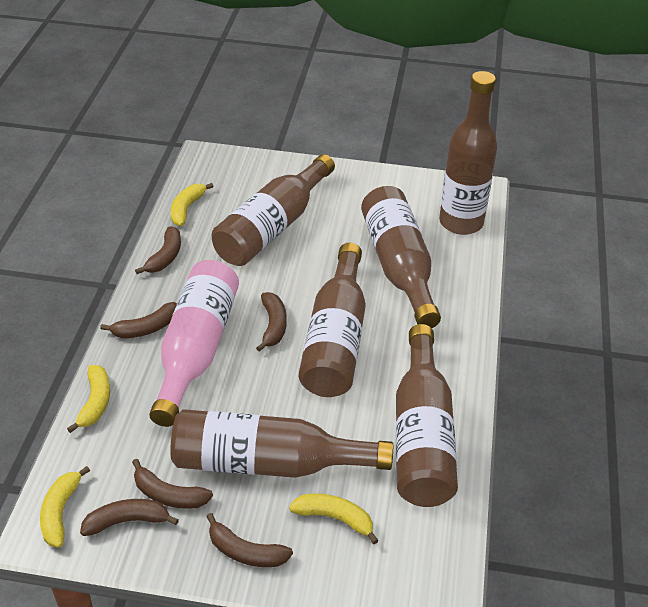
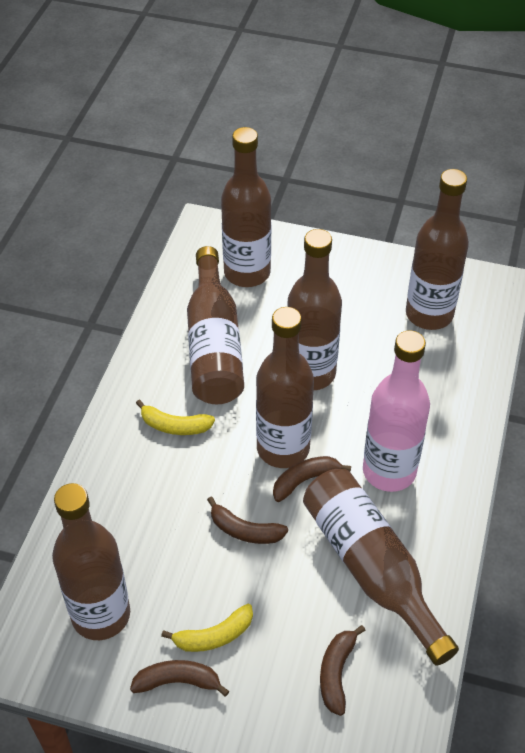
brown banana: 6 -> 4
brown bottle: 6 -> 7
yellow banana: 4 -> 2

